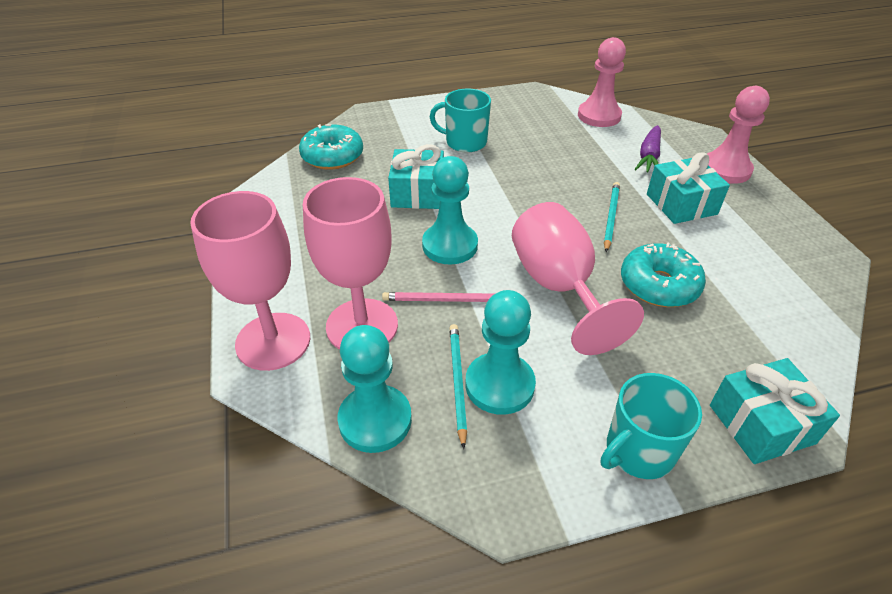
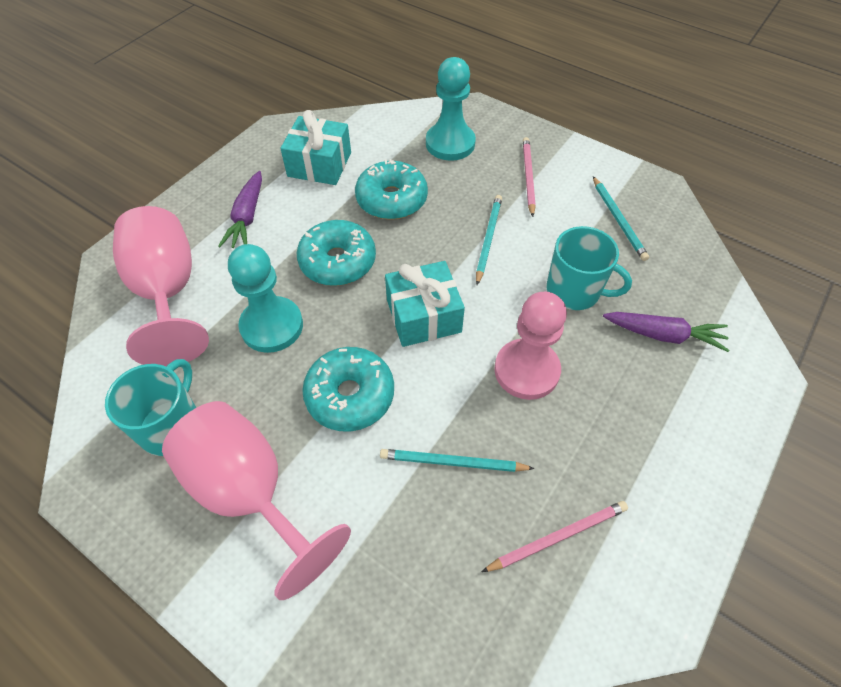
pink goblet: 3 -> 2
pink pawn: 2 -> 1
pink pencil: 1 -> 2
purple carrot: 1 -> 2
turquoise donut: 2 -> 3
turquoise gift: 3 -> 2
turquoise pawn: 3 -> 2
turquoise pencil: 2 -> 3

